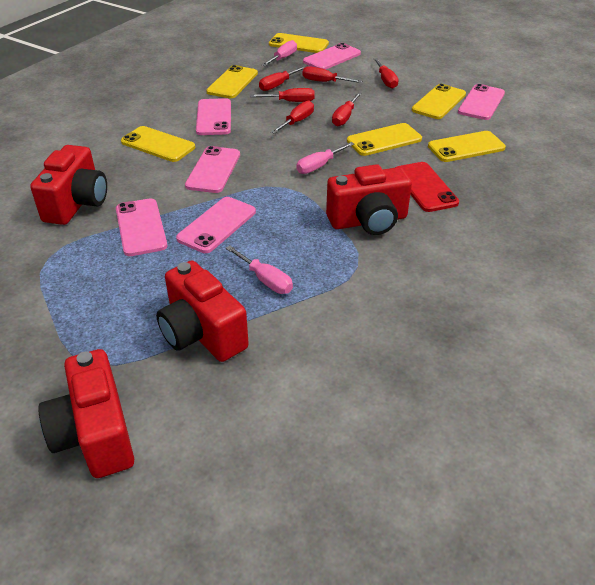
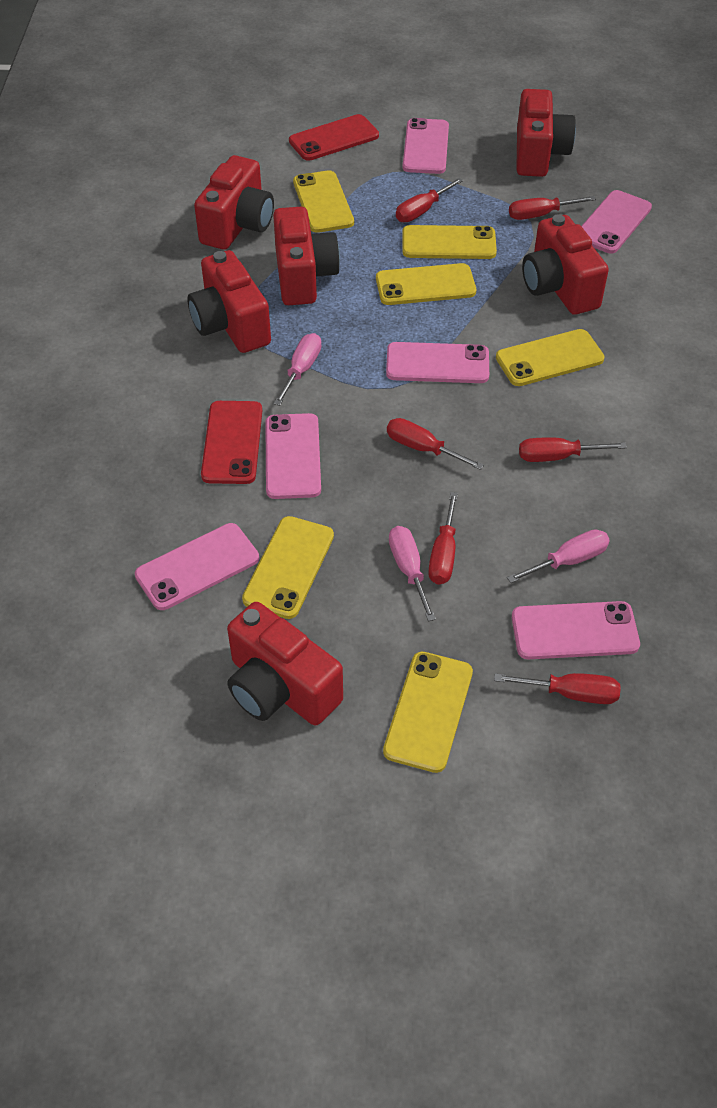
red camera: 4 -> 6
red phone: 1 -> 2

